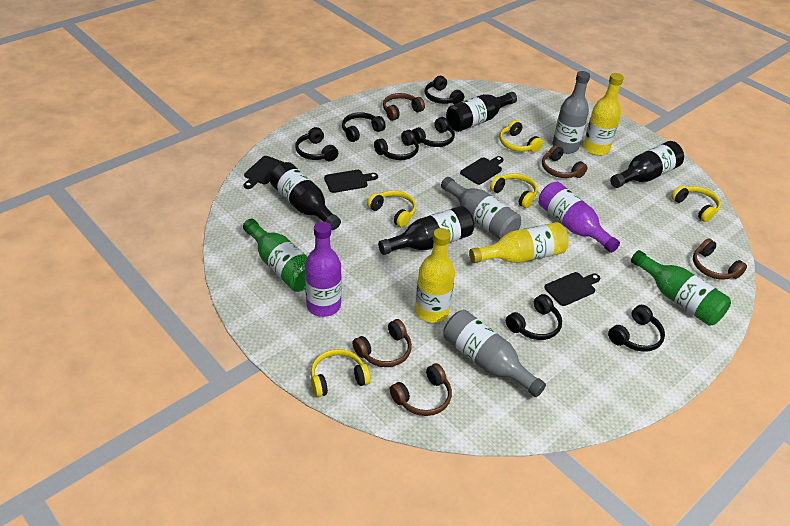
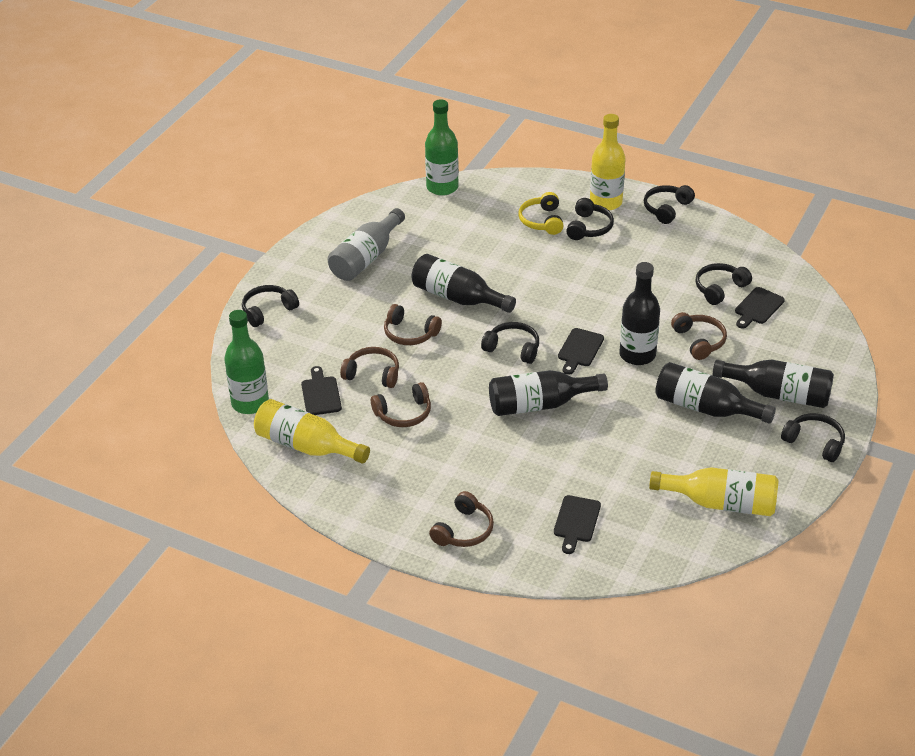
black bottle: 4 -> 5
black headphones: 7 -> 6
grey bottle: 3 -> 1
purple bottle: 2 -> 0
yellow headphones: 5 -> 1

